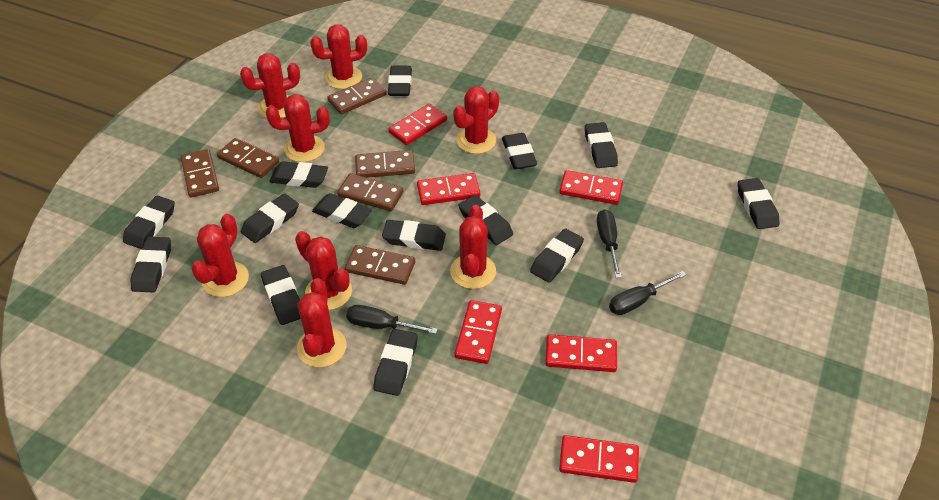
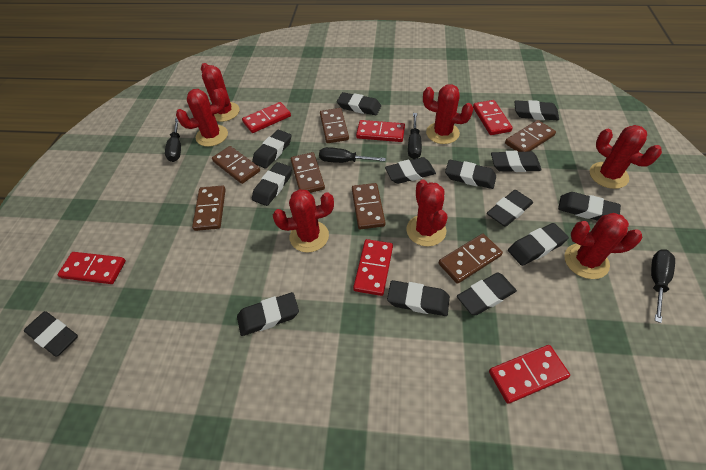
black screwdriver: 3 -> 4
brown domino: 6 -> 7
red cactus: 8 -> 7

